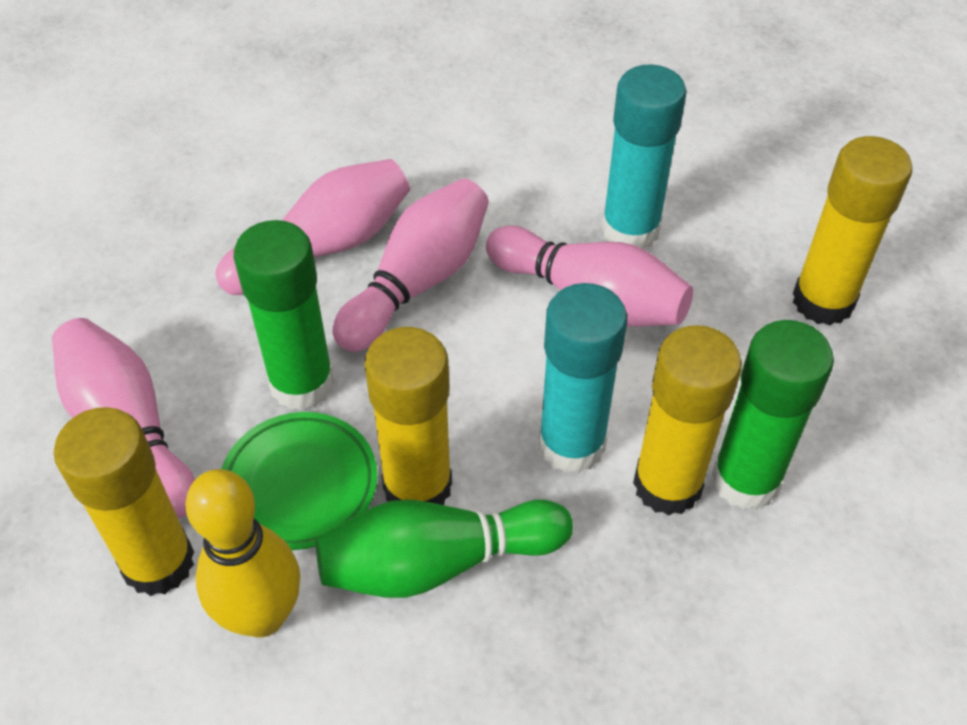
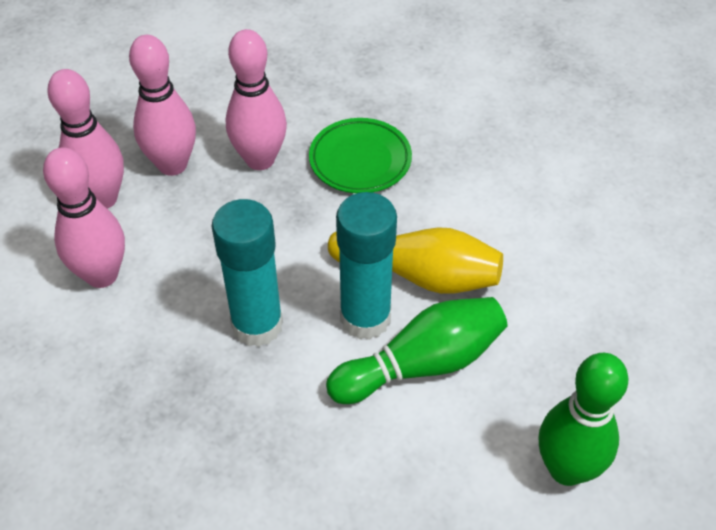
green bowling pin: 1 -> 2
green glue stick: 2 -> 0
yellow glue stick: 4 -> 0

